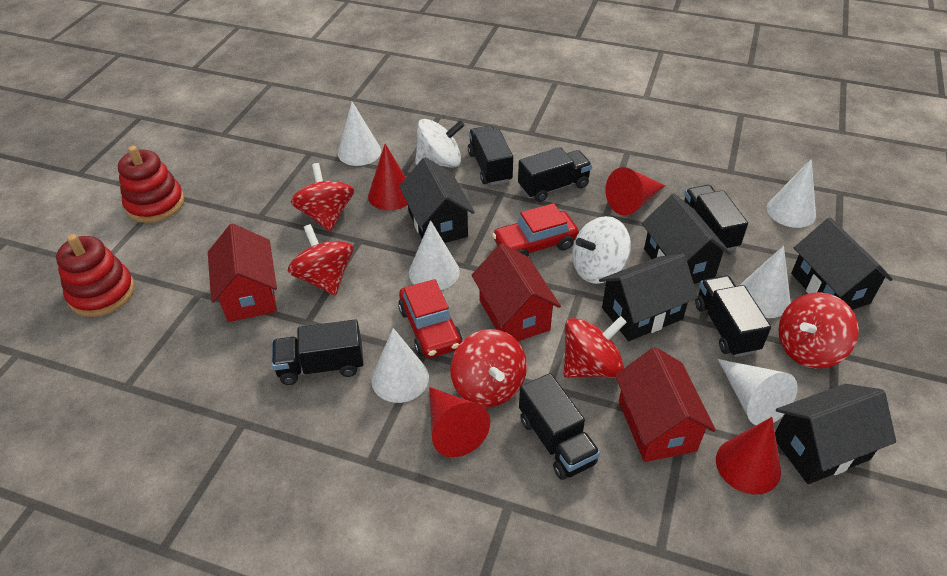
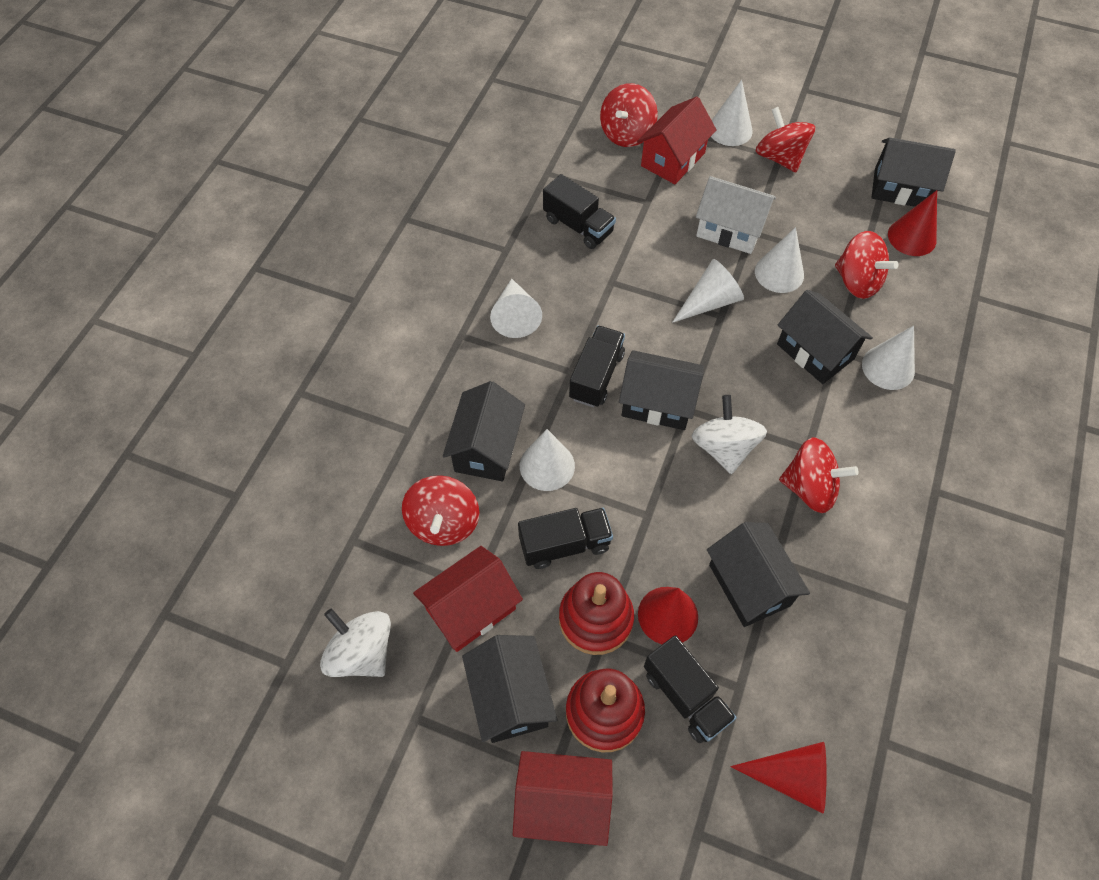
black house: 5 -> 6
black truck: 6 -> 4
red car: 2 -> 0
red cone: 4 -> 3
white house: 0 -> 1

